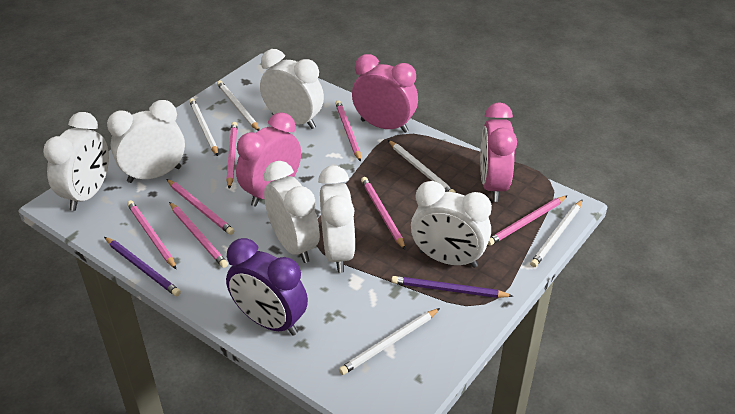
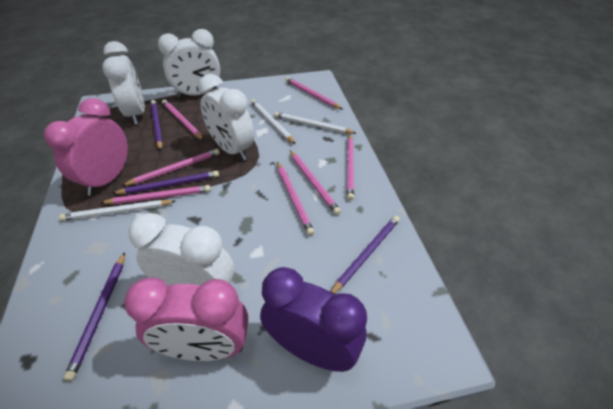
pink clock: 3 -> 2
purple pencil: 2 -> 4
white clock: 6 -> 4
white pencil: 5 -> 3

